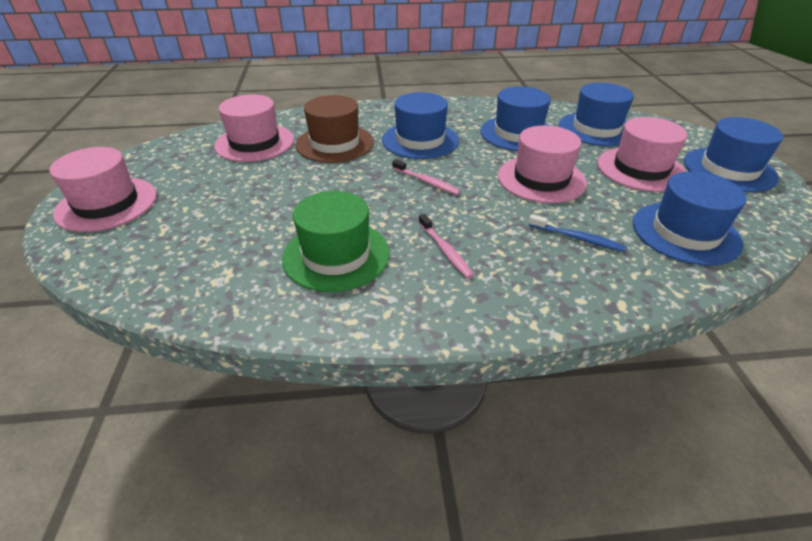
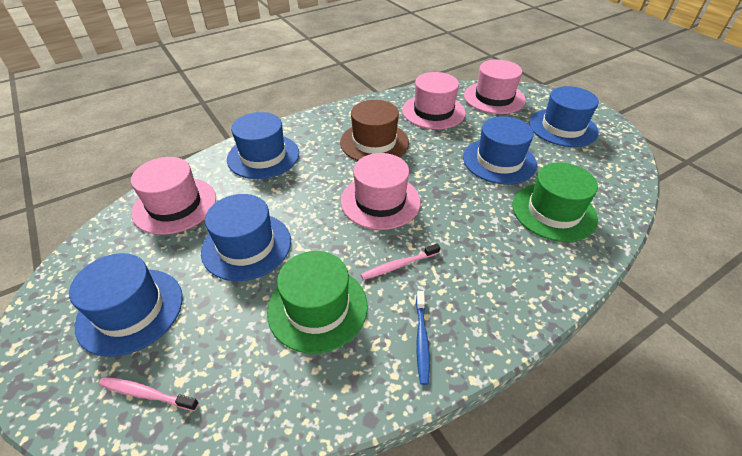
green hat: 1 -> 2

